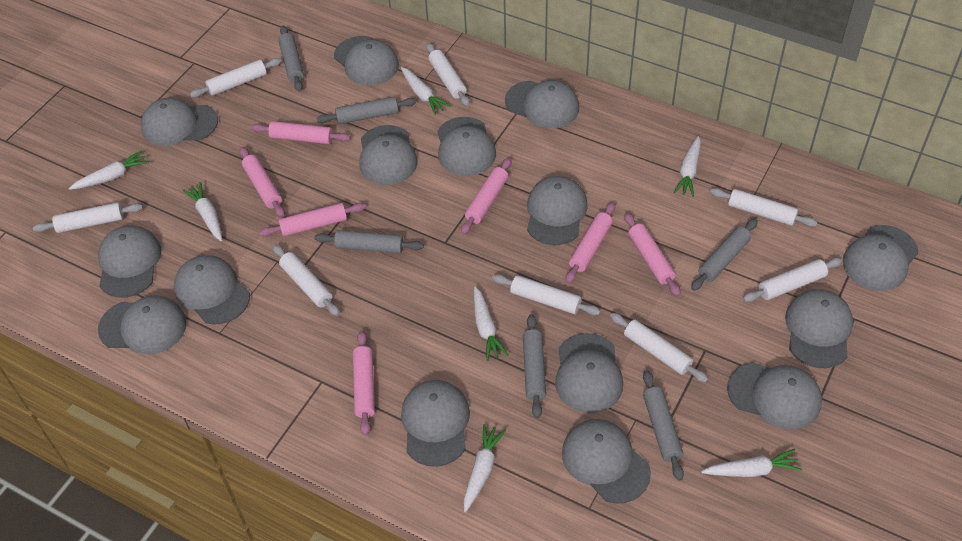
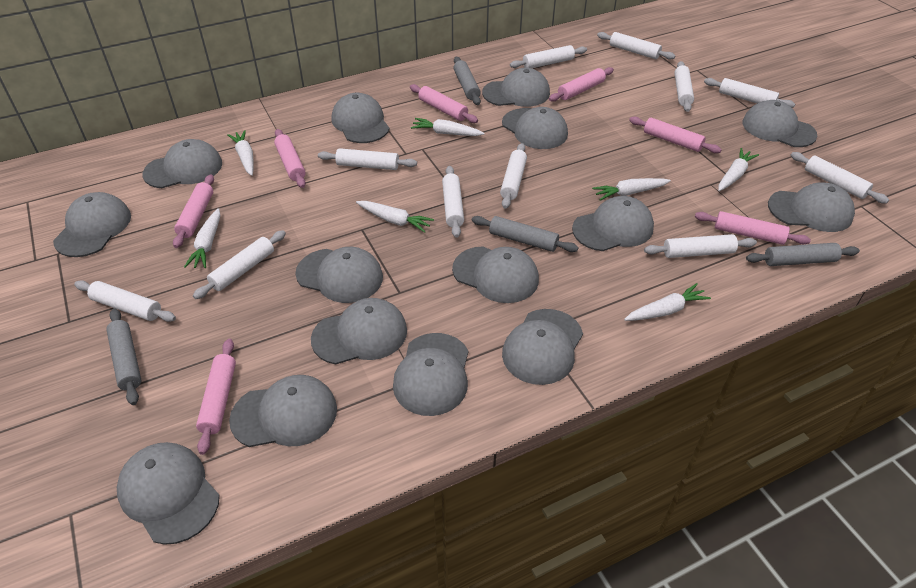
grey rolling pin: 6 -> 4
white rolling pin: 8 -> 11

